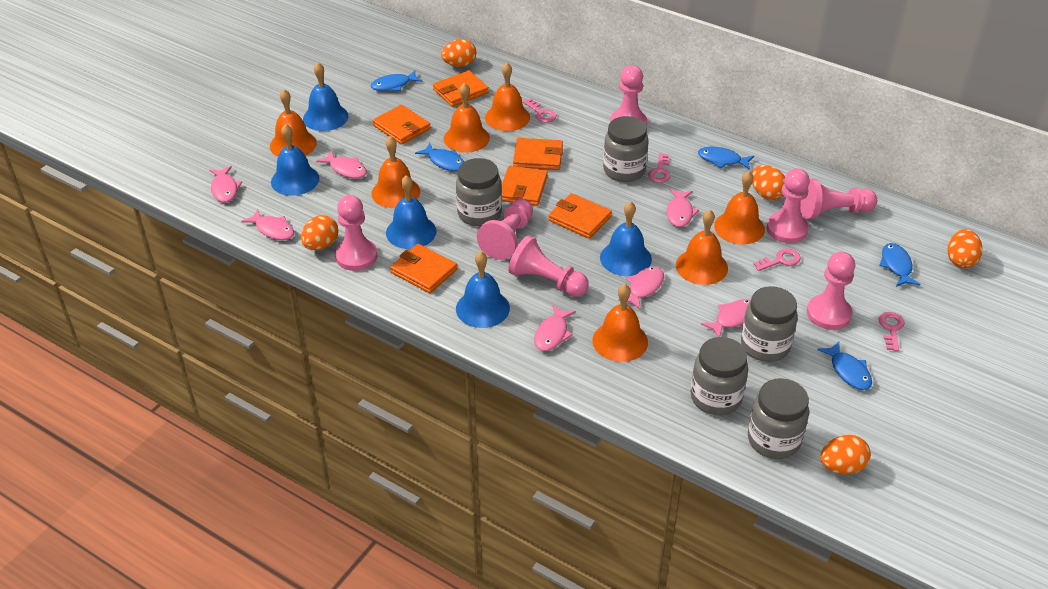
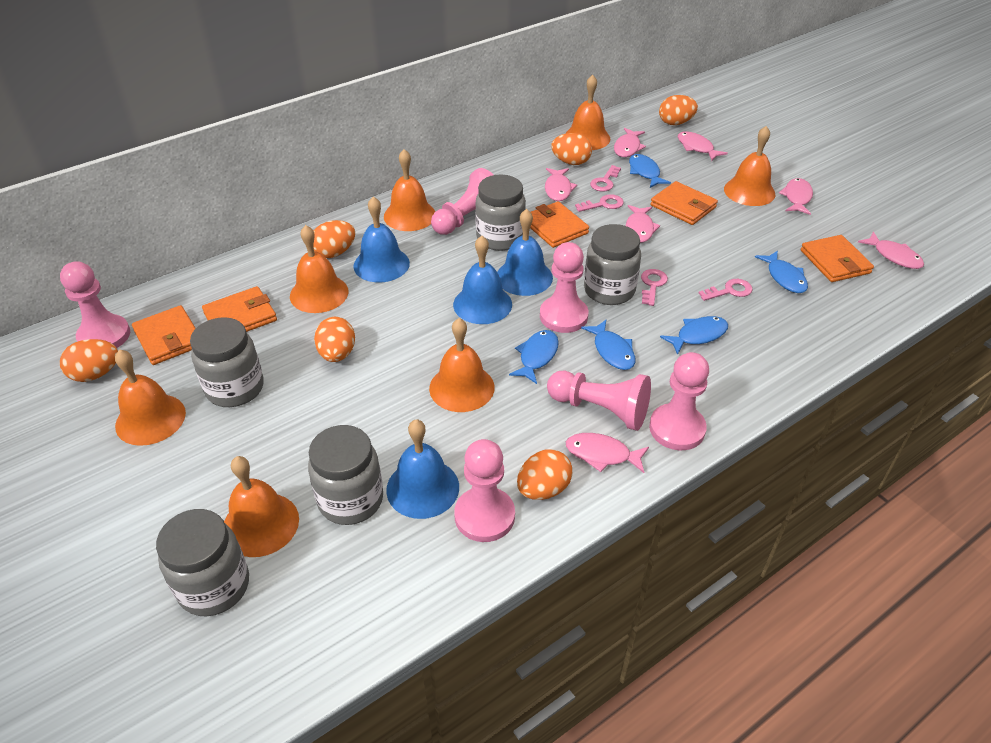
blue bell: 5 -> 4
orange egg: 5 -> 6
orange wallet: 6 -> 5
pink pawn: 7 -> 6

